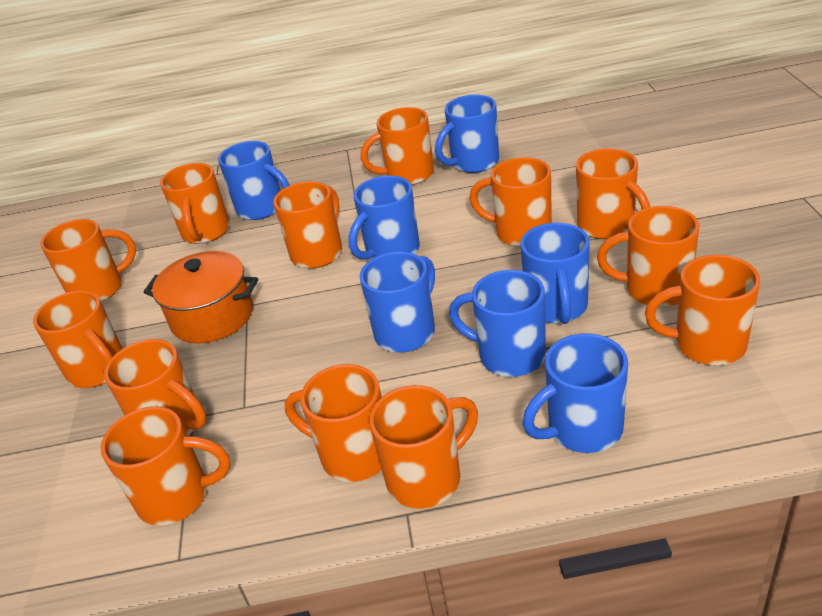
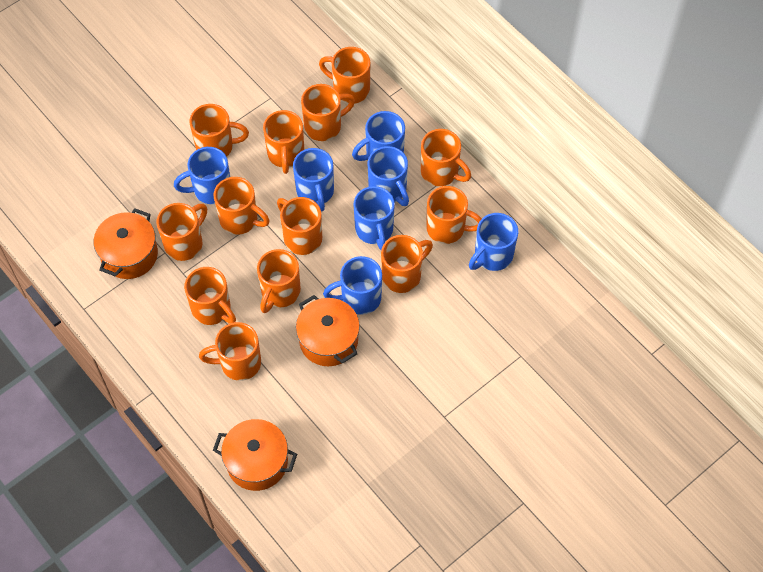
orange pot: 1 -> 3

